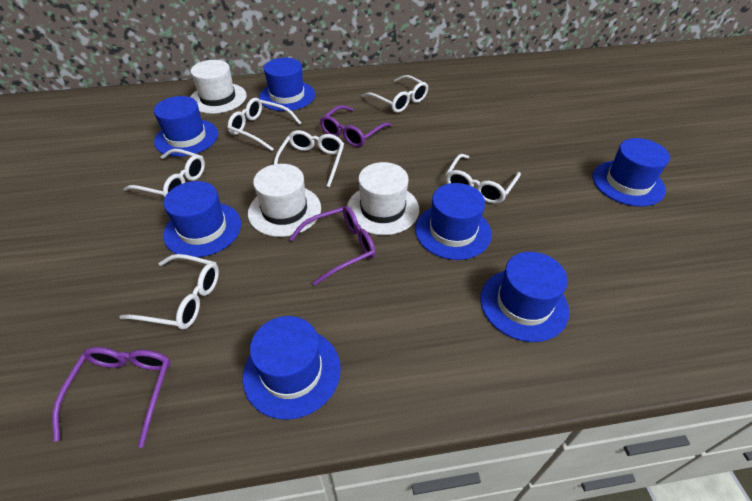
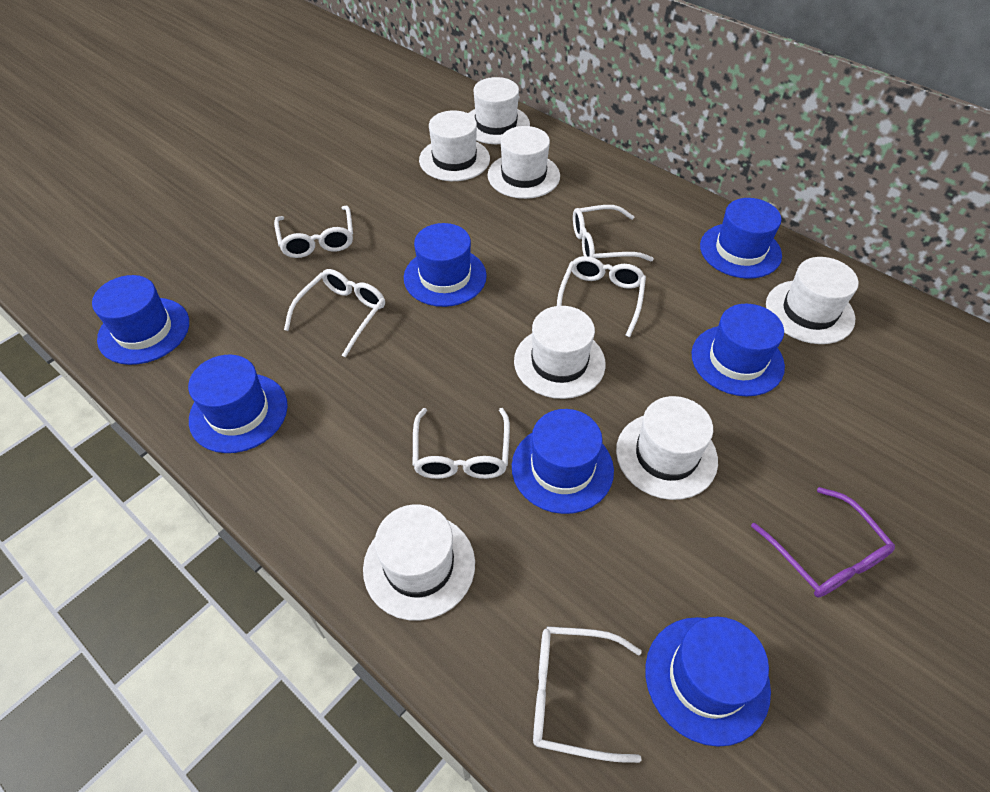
purple glasses: 3 -> 1
white hat: 3 -> 7

